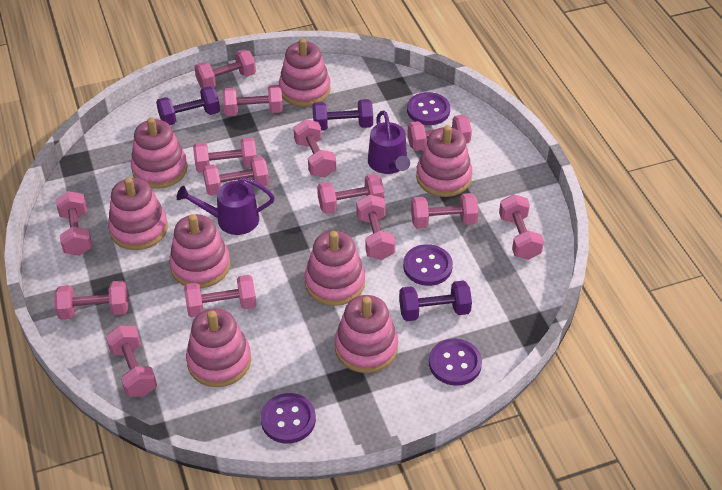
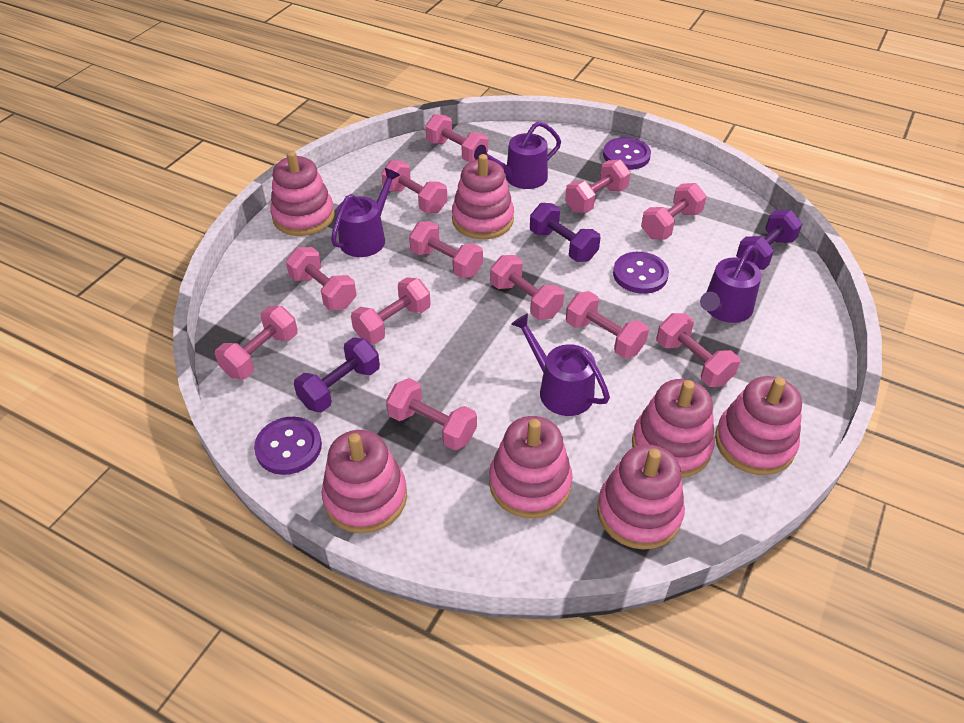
pink dumbbell: 14 -> 12
pink stacking toy: 8 -> 7
purple button: 4 -> 3
purple watering can: 2 -> 4

